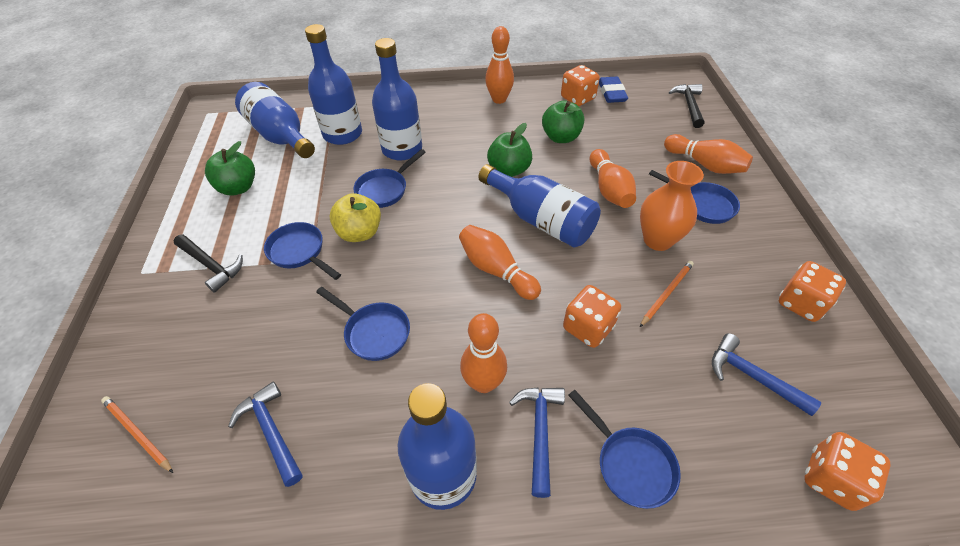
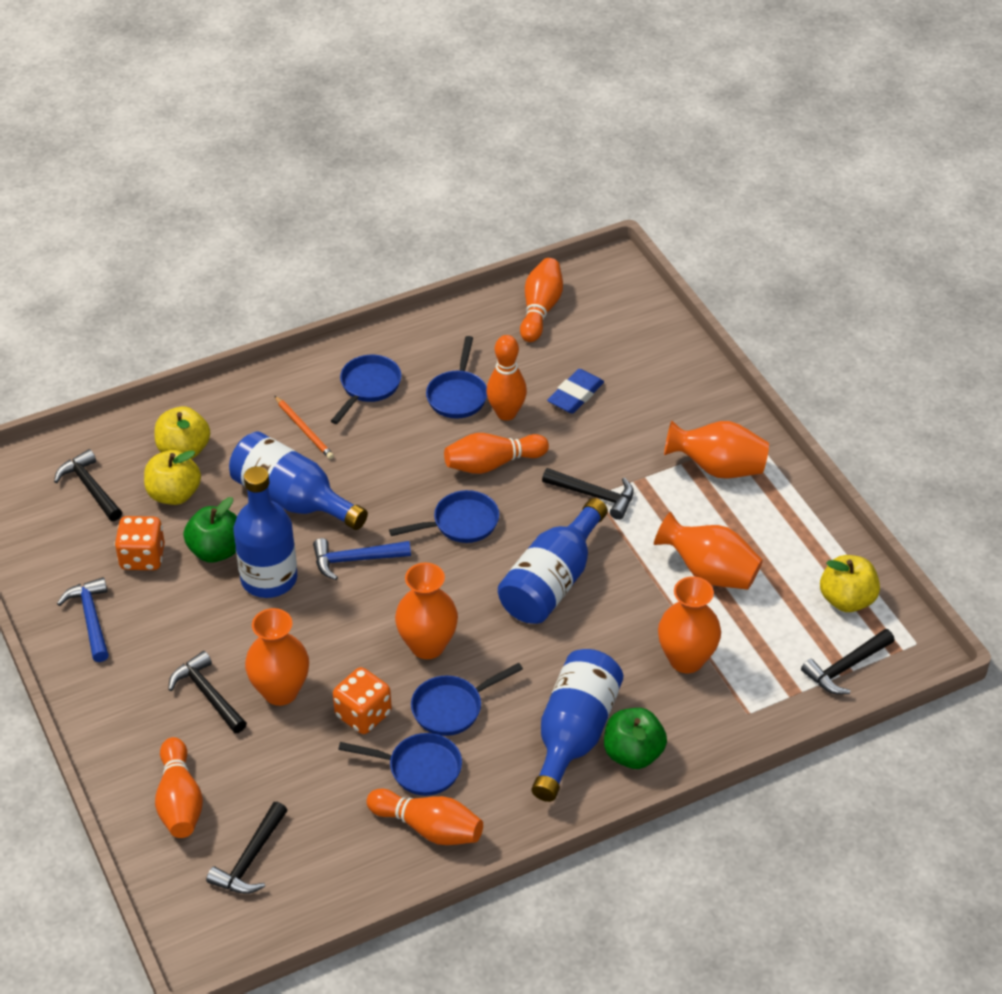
black hammer: 2 -> 5
blue bottle: 5 -> 4
blue hammer: 3 -> 2
green apple: 3 -> 2
orange dice: 4 -> 2
orange pencil: 2 -> 1
orange vase: 1 -> 5
yellow apple: 1 -> 3

